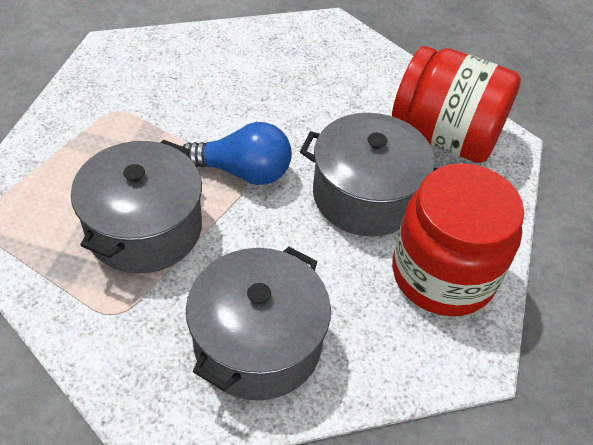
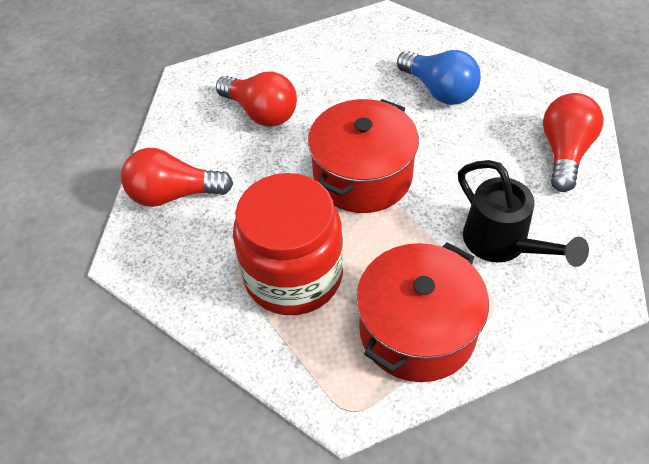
black watering can: 0 -> 1
grey pot: 3 -> 0
red jar: 2 -> 1
red light bulb: 0 -> 3
red pot: 0 -> 2

